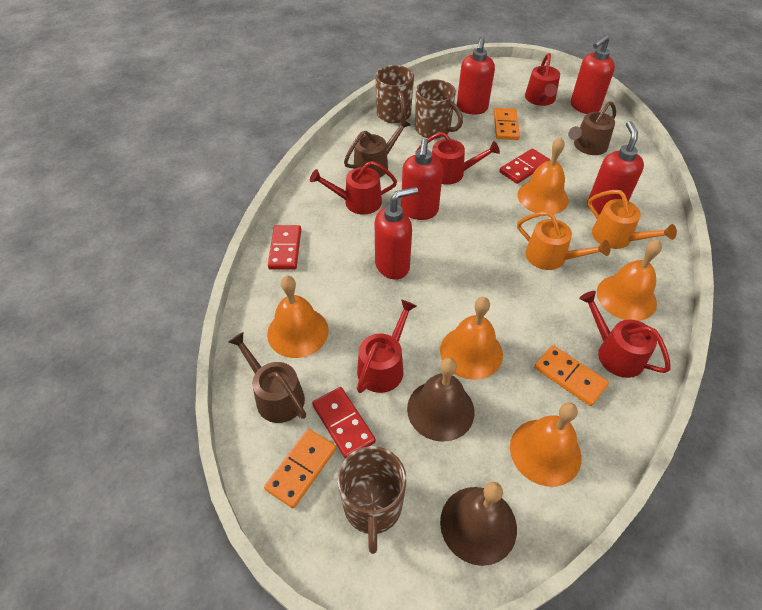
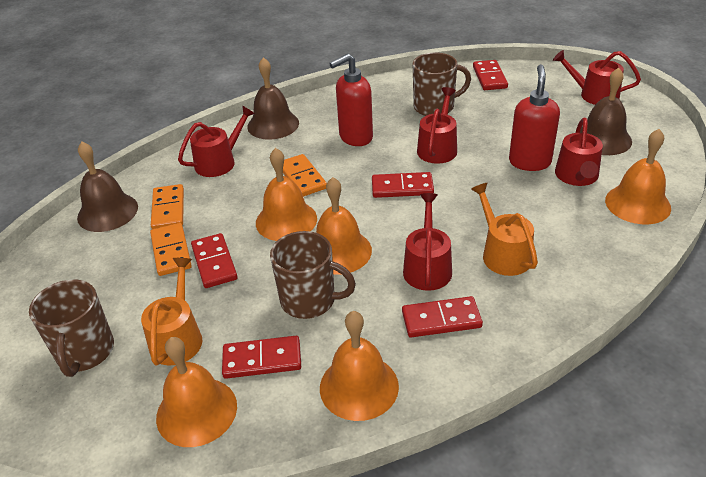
brown bell: 2 -> 3
brown watering can: 3 -> 0
red domino: 3 -> 5
red soap dispenser: 5 -> 2

